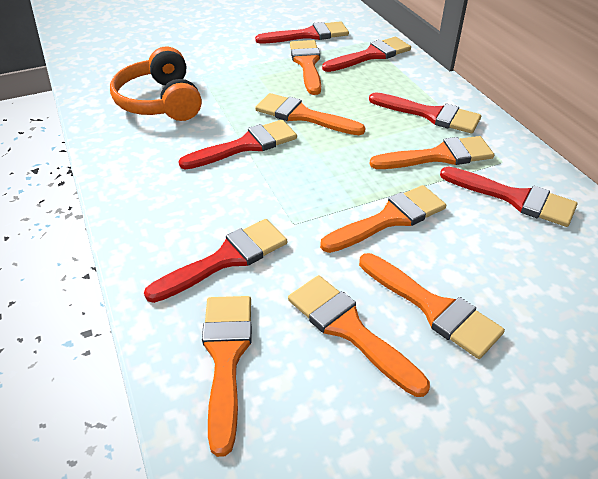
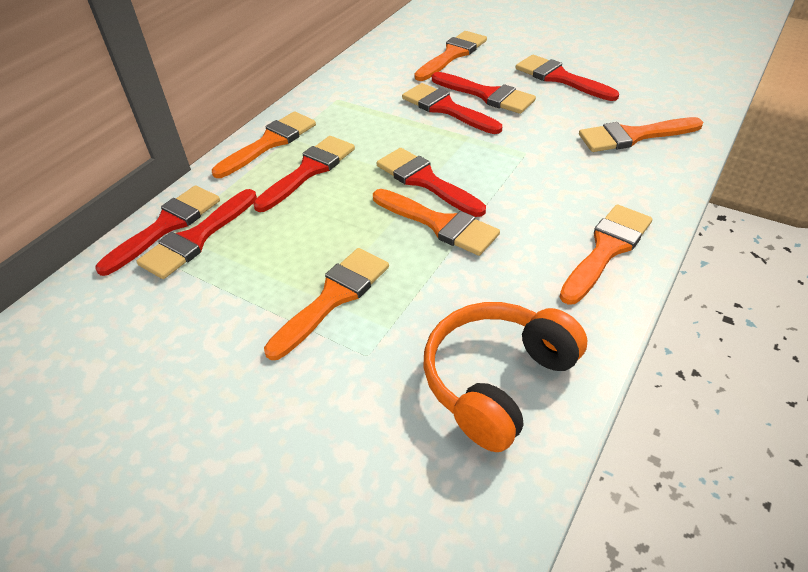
orange brush: 7 -> 6
red brush: 6 -> 7

